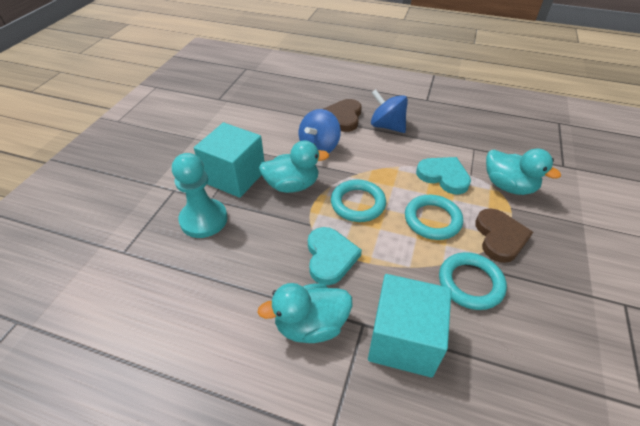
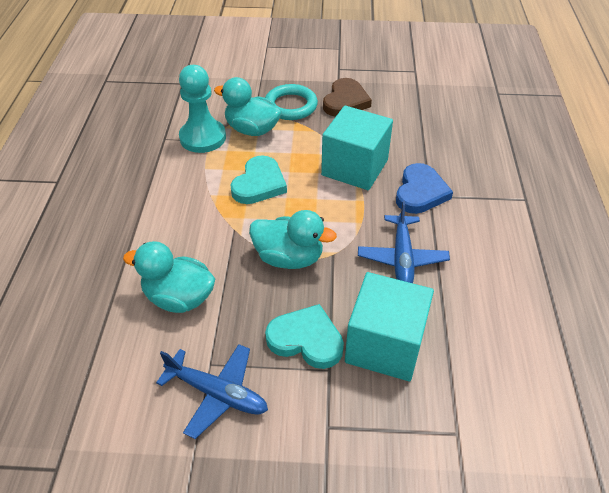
blue heart: 0 -> 1
blue plane: 0 -> 2
blue spinning top: 2 -> 0
brown heart: 2 -> 1
turquoise ring: 3 -> 1

